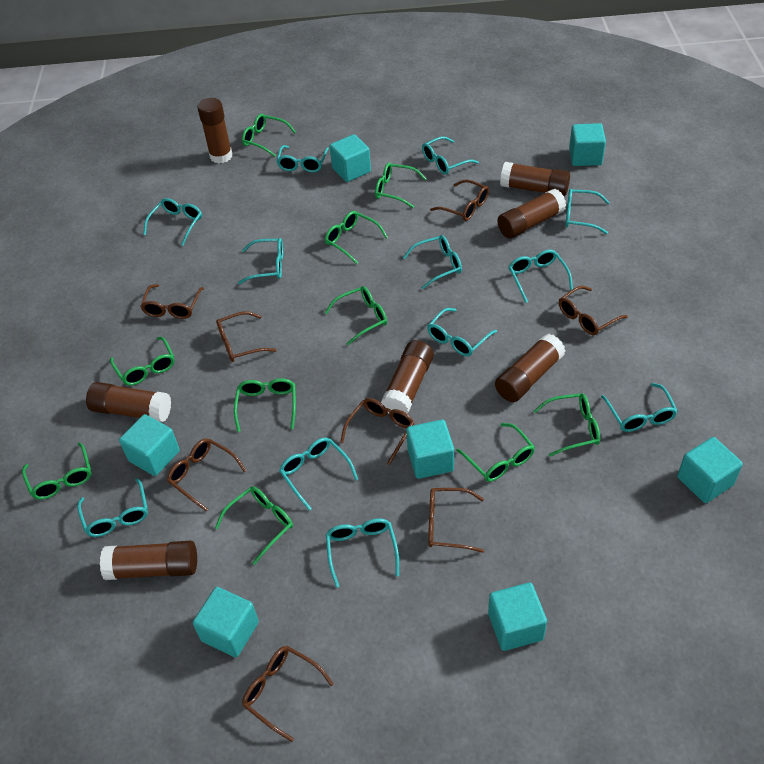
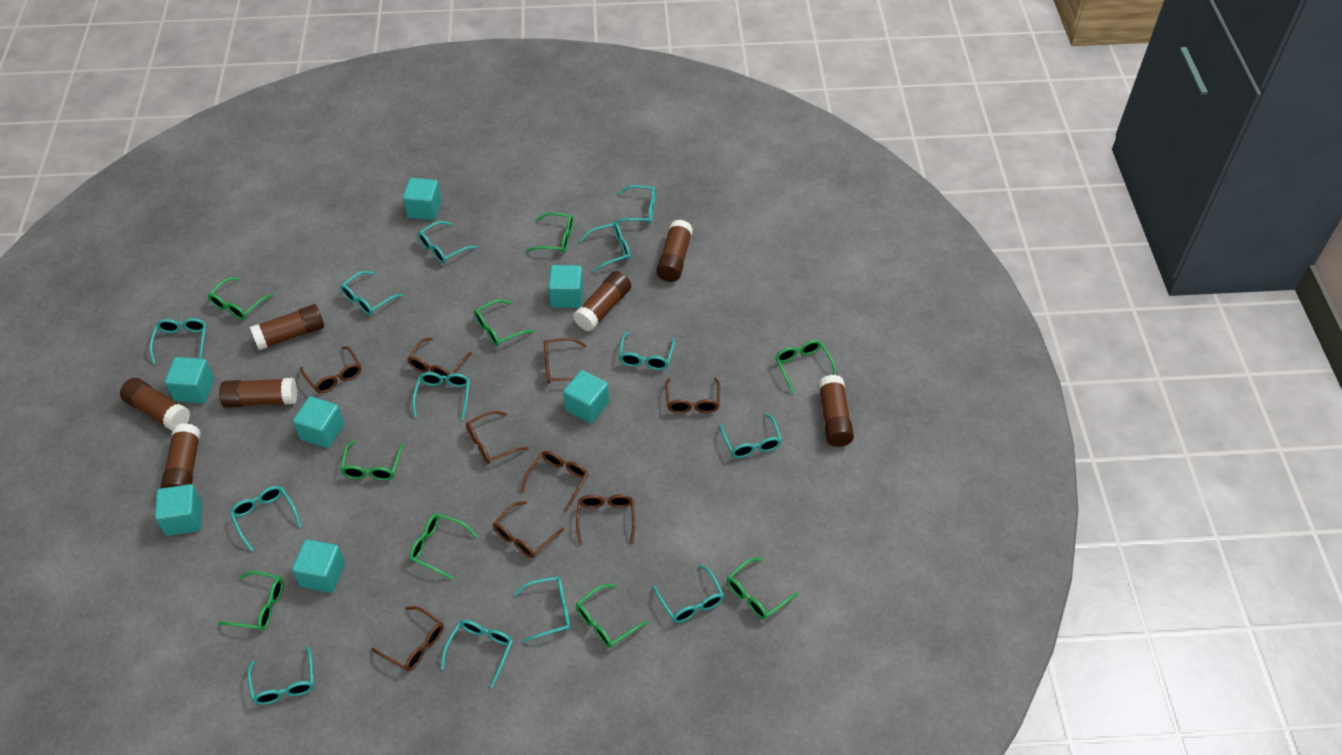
brown glasses: 8 -> 9
green glasses: 10 -> 9
turquoise glasses: 12 -> 13

